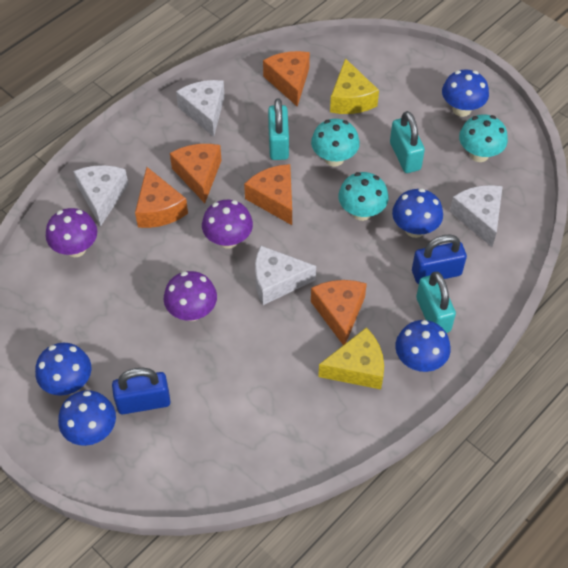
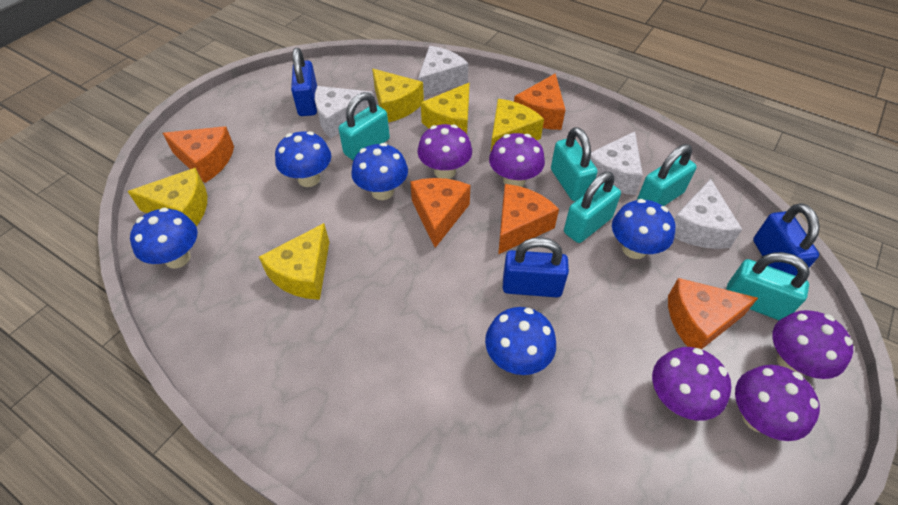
blue padlock: 2 -> 3
purple mushroom: 3 -> 5
turquoise mushroom: 3 -> 0
turquoise padlock: 3 -> 5
yellow cheese: 2 -> 5

